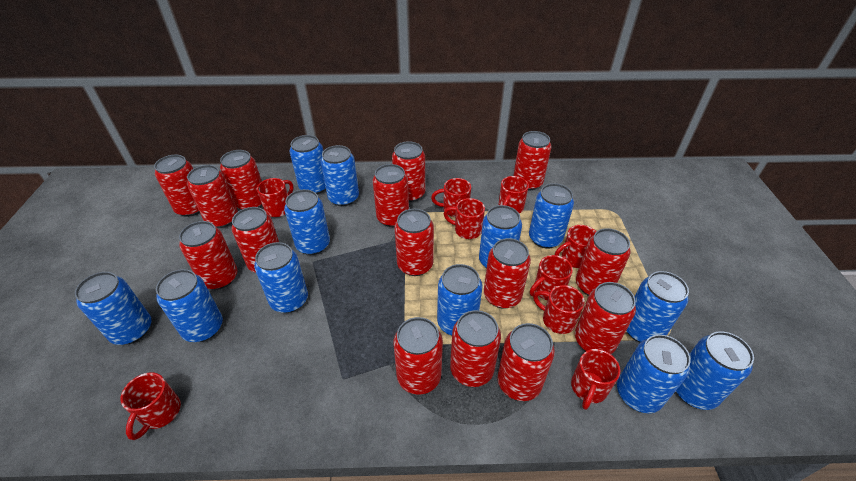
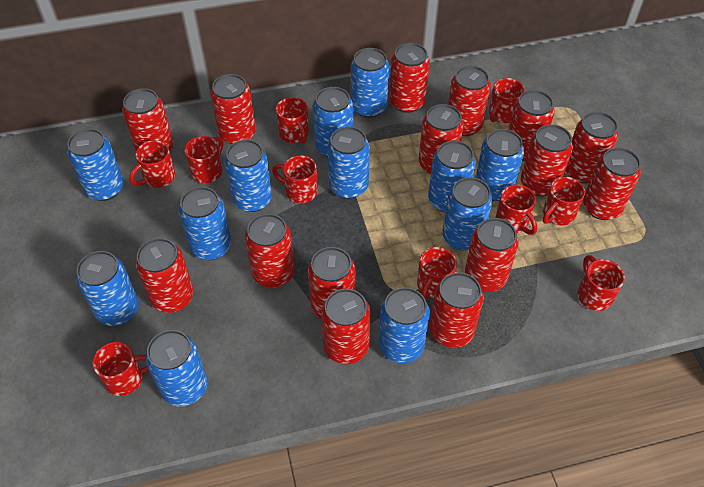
red mug: 9 -> 10

